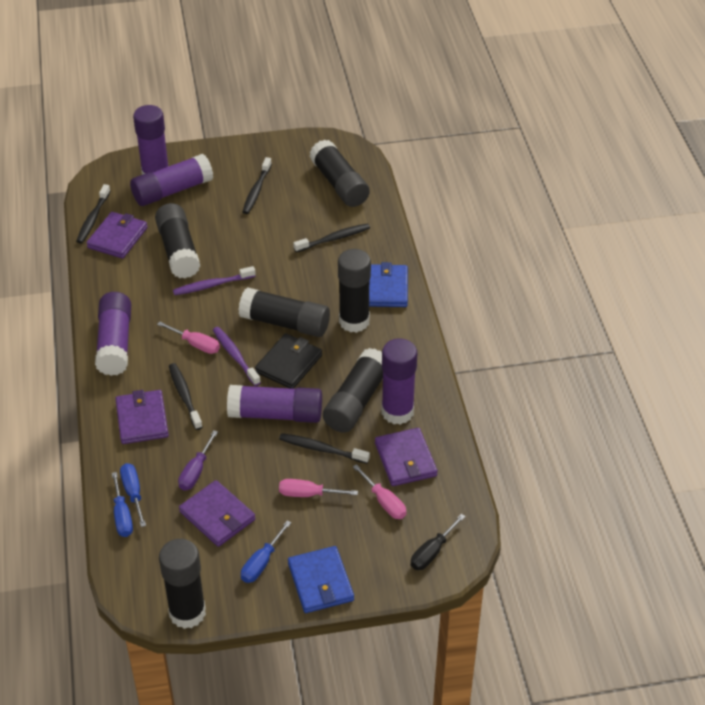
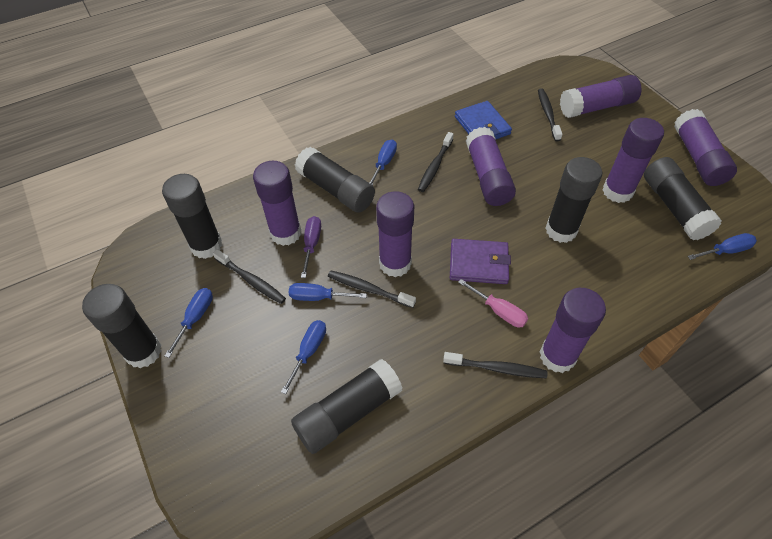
black screwdriver: 1 -> 0
black wallet: 1 -> 0
blue screwdriver: 3 -> 5
blue wallet: 2 -> 1
pink screwdriver: 3 -> 1
purple glue stick: 5 -> 7
purple toothbrush: 2 -> 0
purple wallet: 4 -> 1

